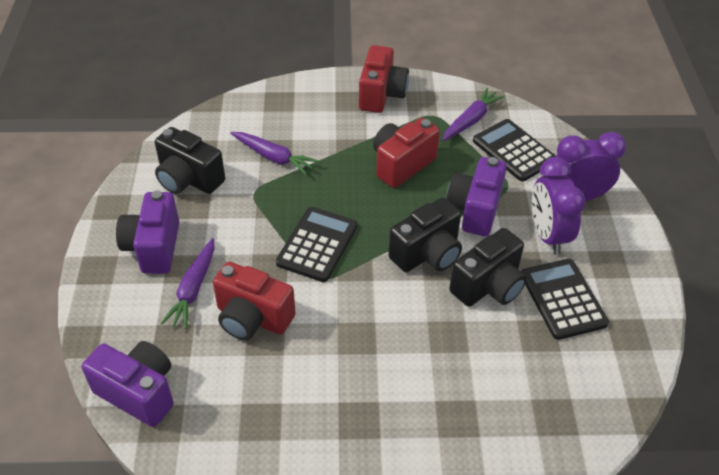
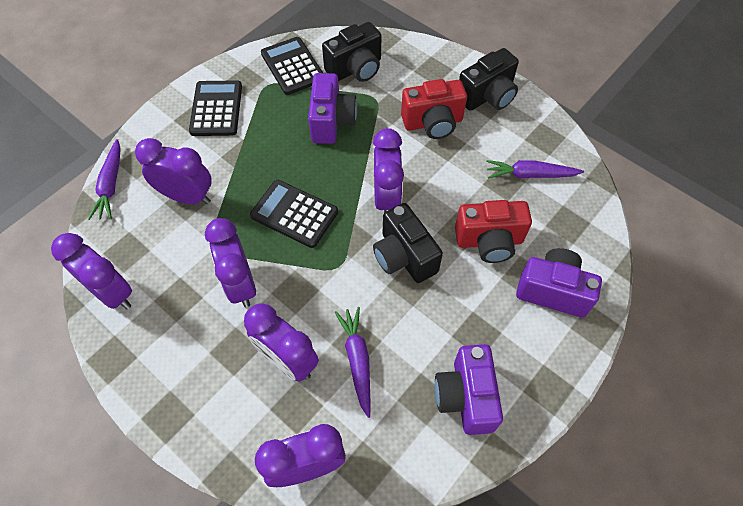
purple clock: 2 -> 6
red camera: 3 -> 2

